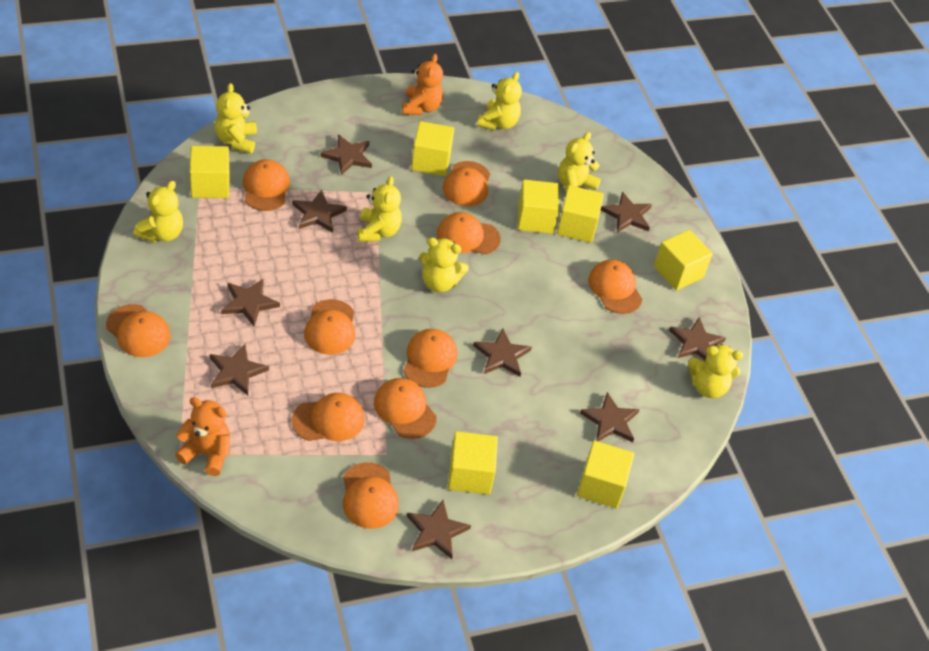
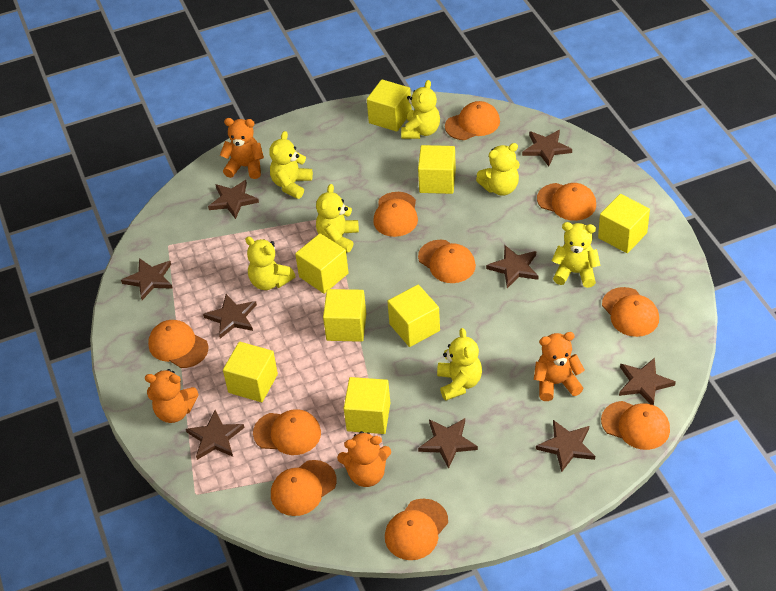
orange teddy bear: 2 -> 4
yellow cube: 7 -> 8

